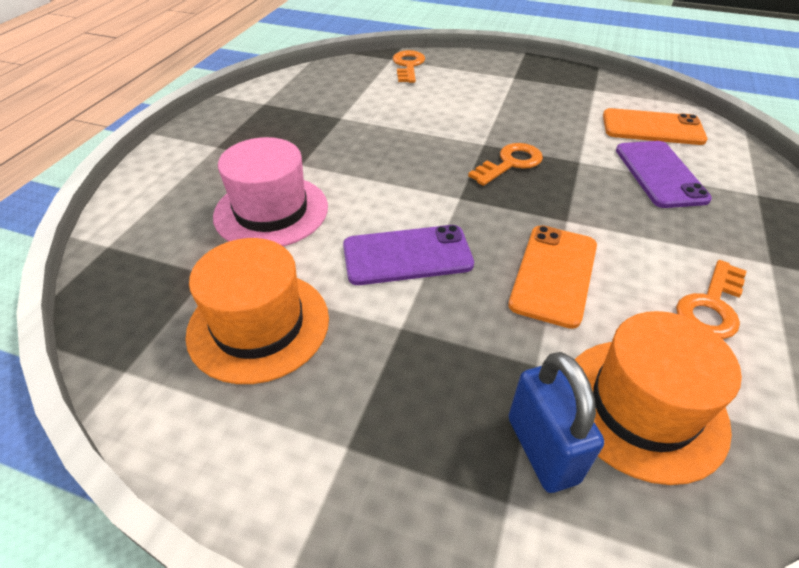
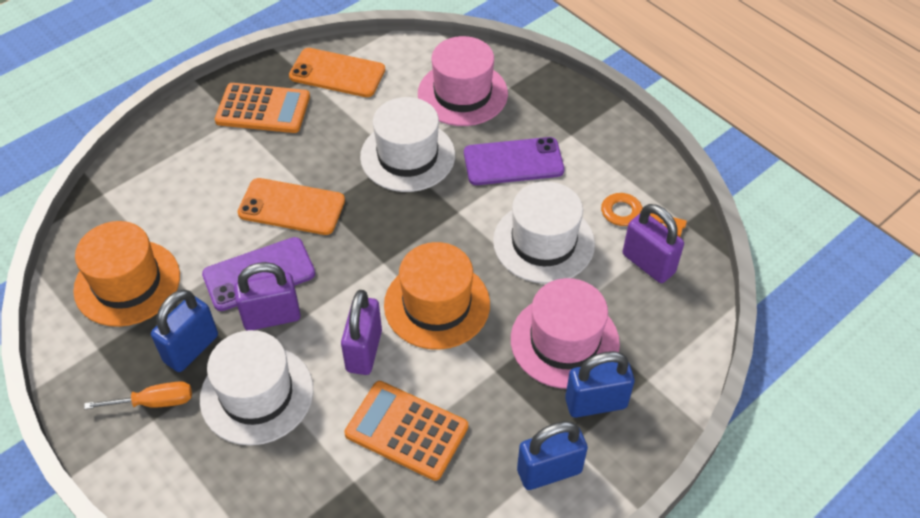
blue padlock: 1 -> 3
orange calculator: 0 -> 2
orange key: 3 -> 1
orange screwdriver: 0 -> 1
pink hat: 1 -> 2
purple padlock: 0 -> 3
white hat: 0 -> 3

